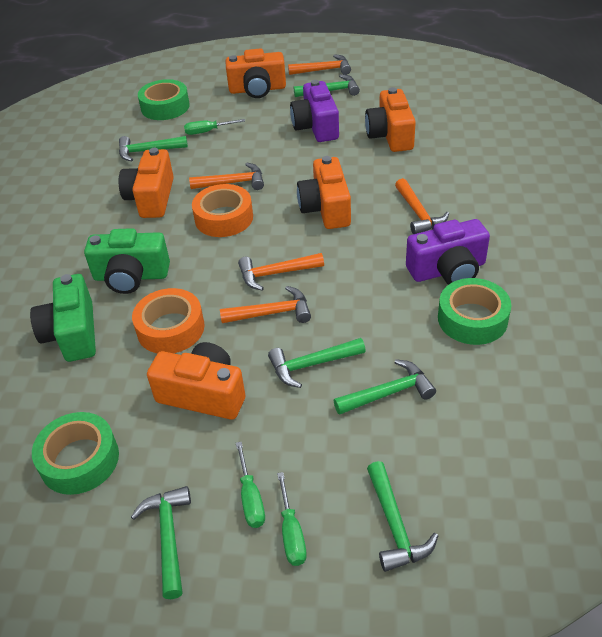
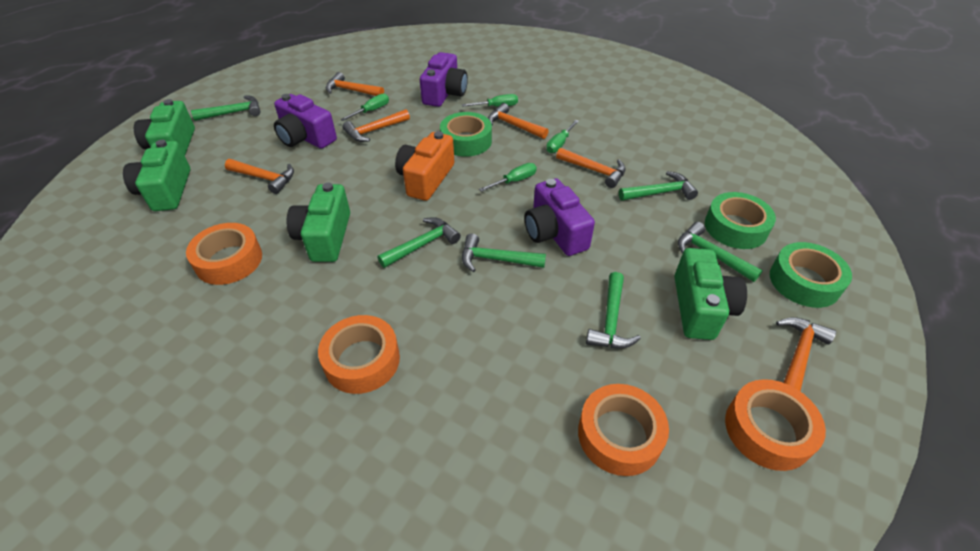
green camera: 2 -> 4
green screwdriver: 3 -> 4
orange camera: 5 -> 1
orange hammer: 5 -> 6
orange tape: 2 -> 4
purple camera: 2 -> 3

